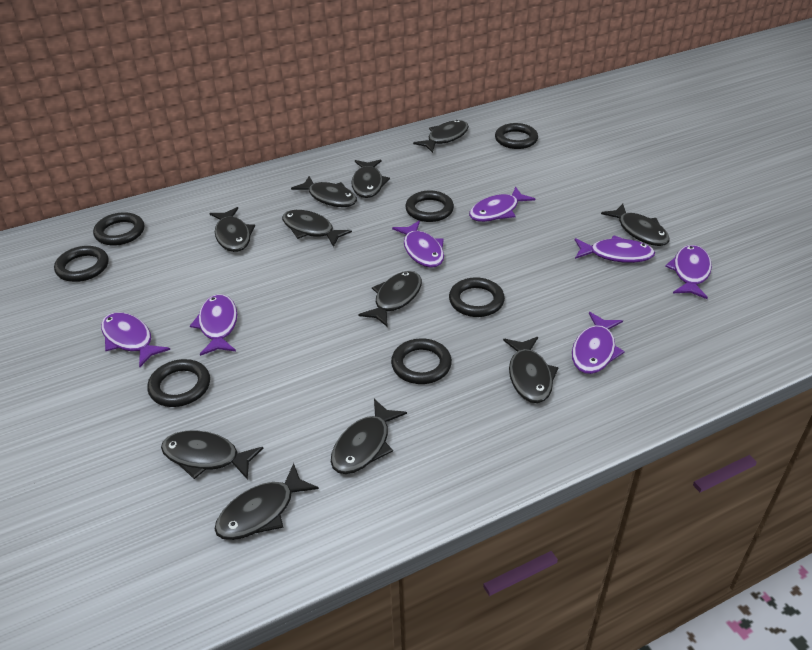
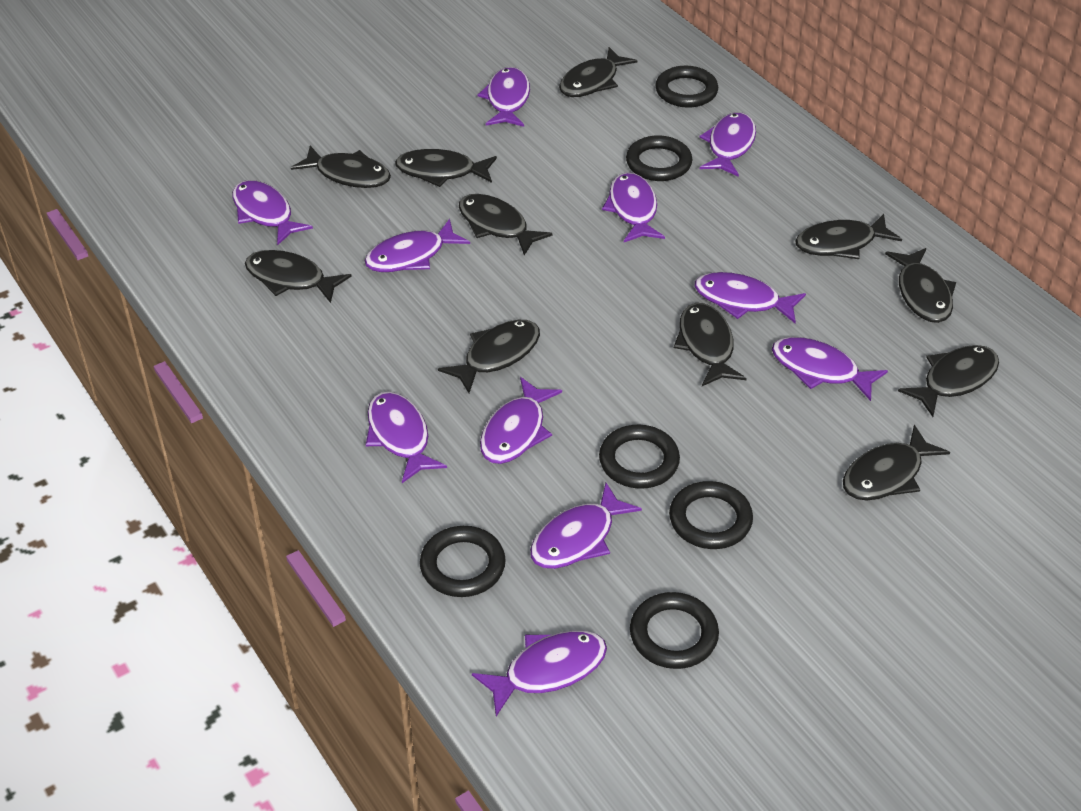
black ring: 7 -> 6
purple fish: 7 -> 11

